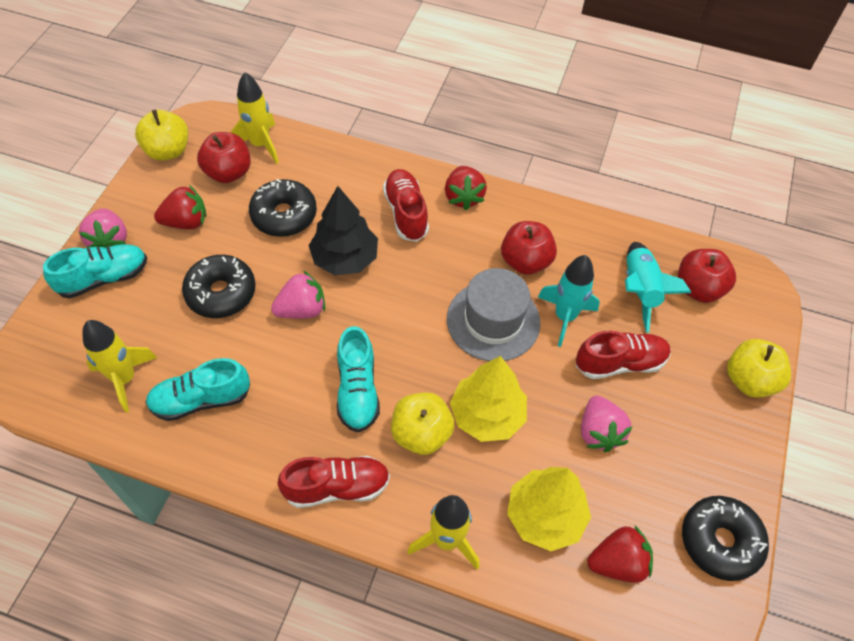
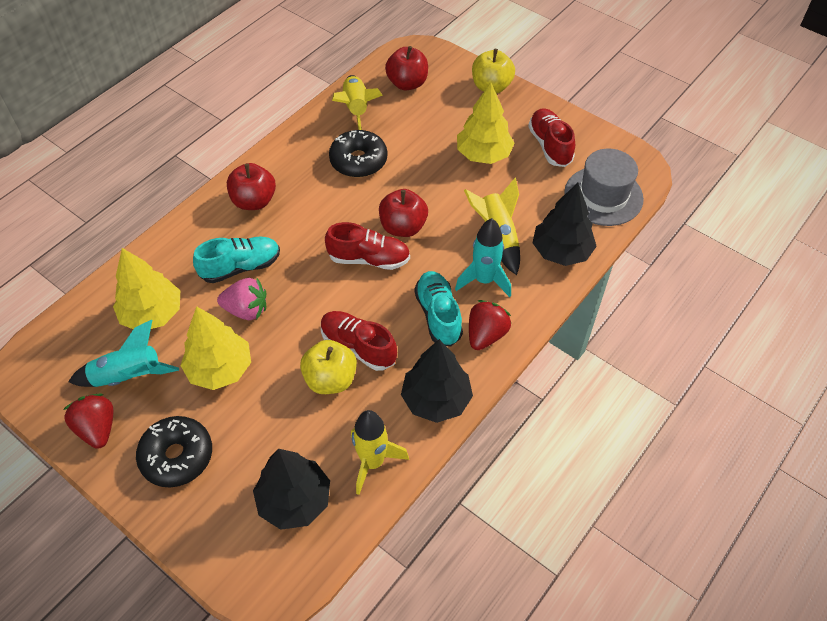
black donut: 3 -> 2
black tree: 1 -> 3
pink strawberry: 3 -> 1
red strawberry: 3 -> 2
turquoise shoe: 3 -> 2
yellow apple: 3 -> 2
yellow tree: 2 -> 3

